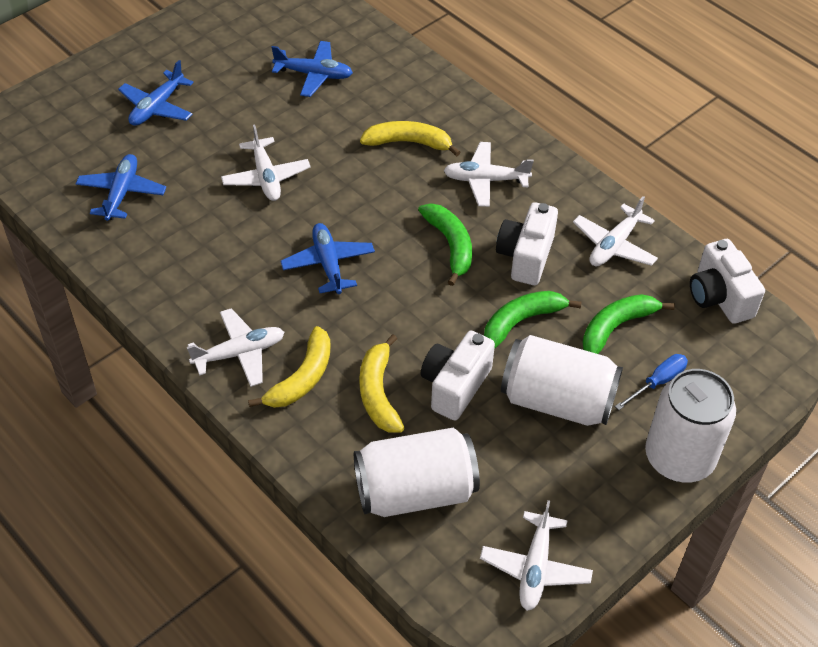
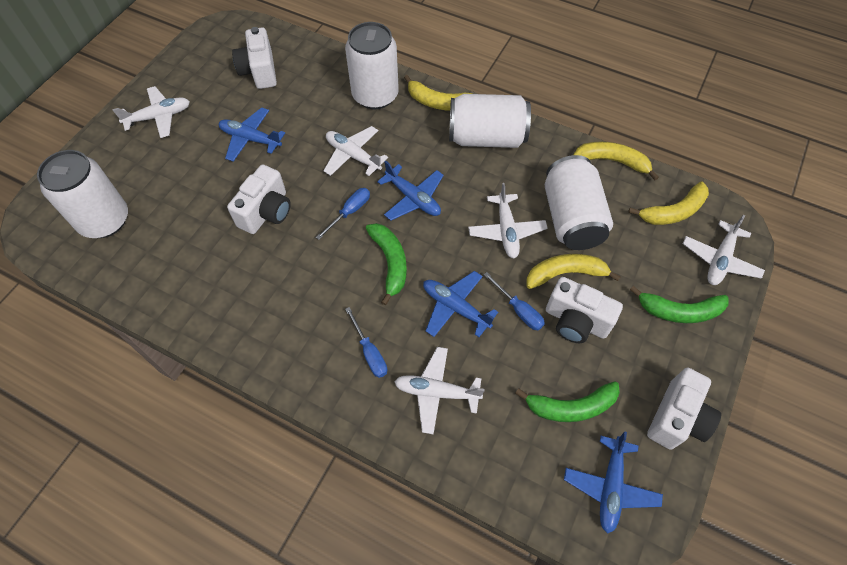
blue screwdriver: 1 -> 3
white camera: 3 -> 4
white can: 3 -> 4
yellow banana: 3 -> 4

